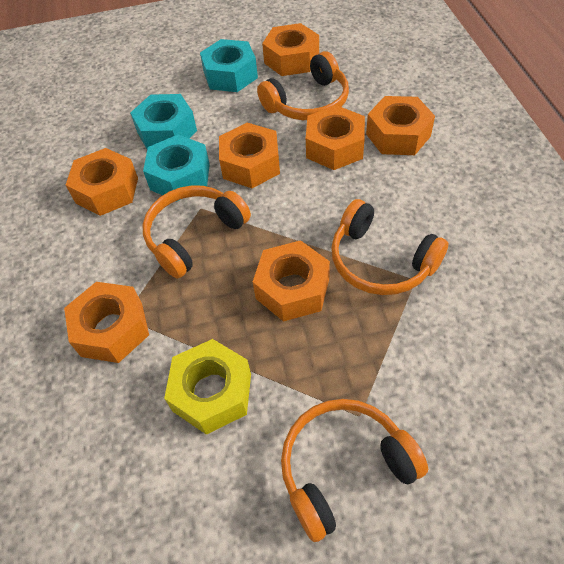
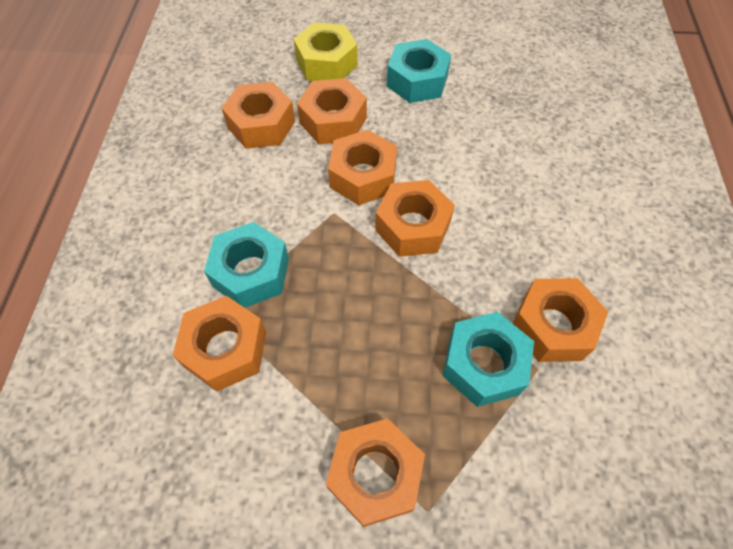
orange headphones: 4 -> 0

